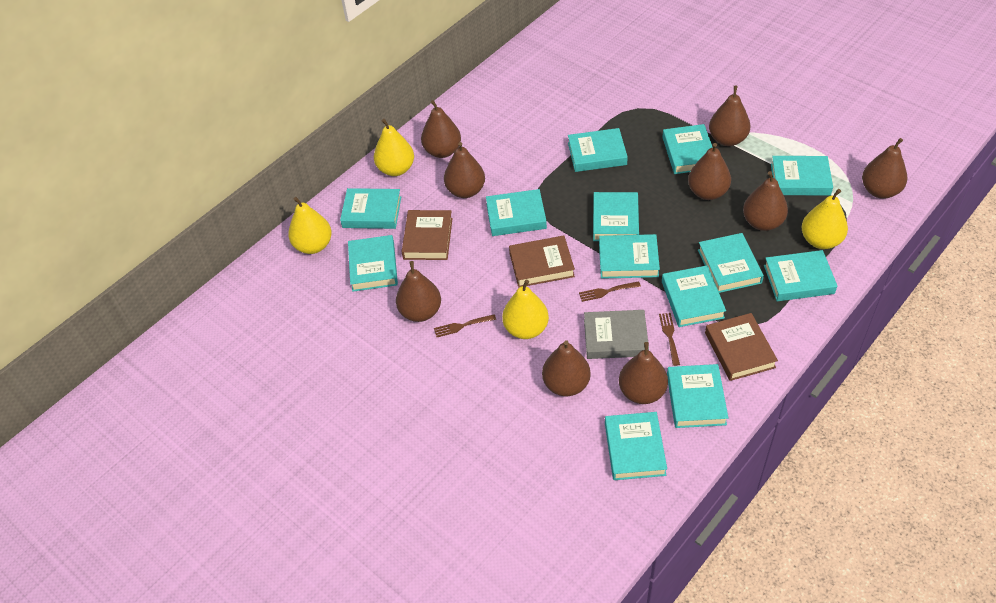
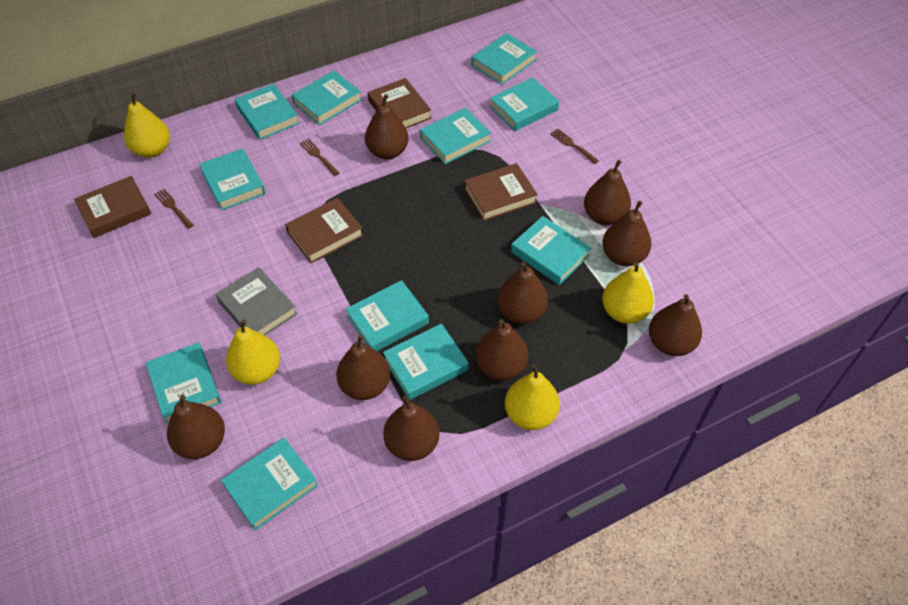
brown book: 3 -> 4
turquoise book: 13 -> 11

